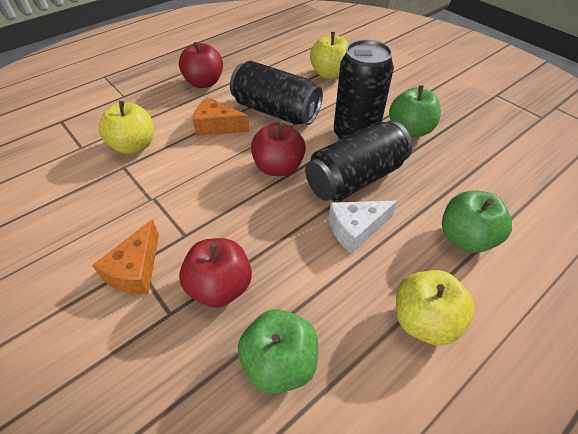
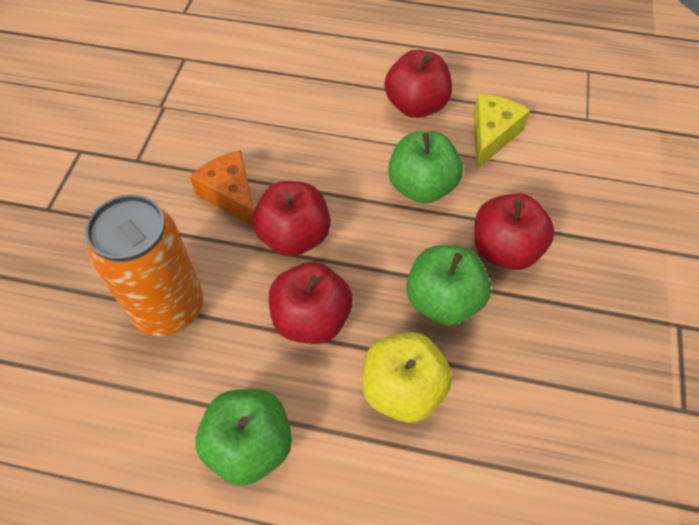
black can: 3 -> 0
orange can: 0 -> 1
orange cheese: 2 -> 1
red apple: 3 -> 4
white cheese: 1 -> 0
yellow apple: 3 -> 1
yellow cheese: 0 -> 1

